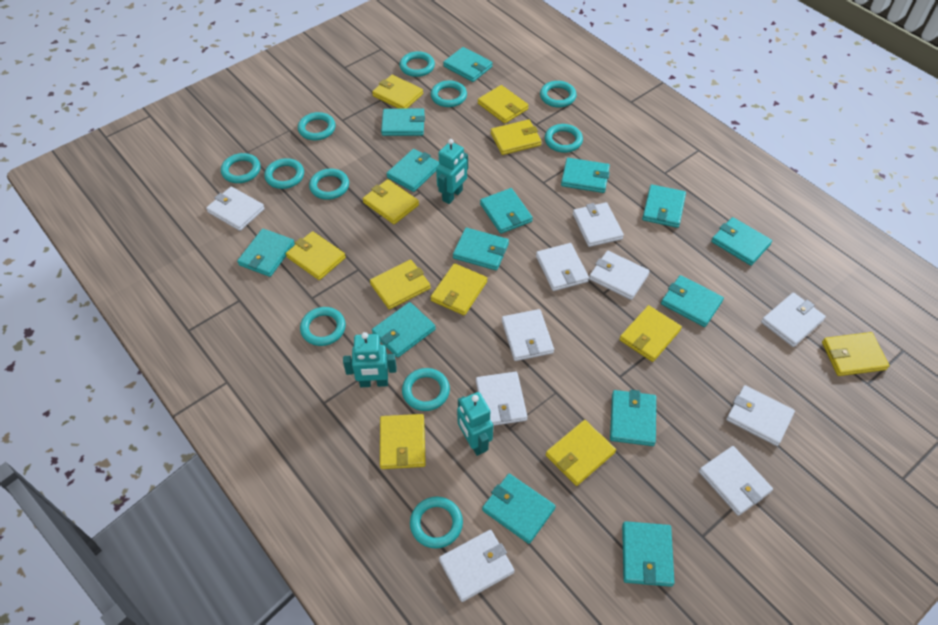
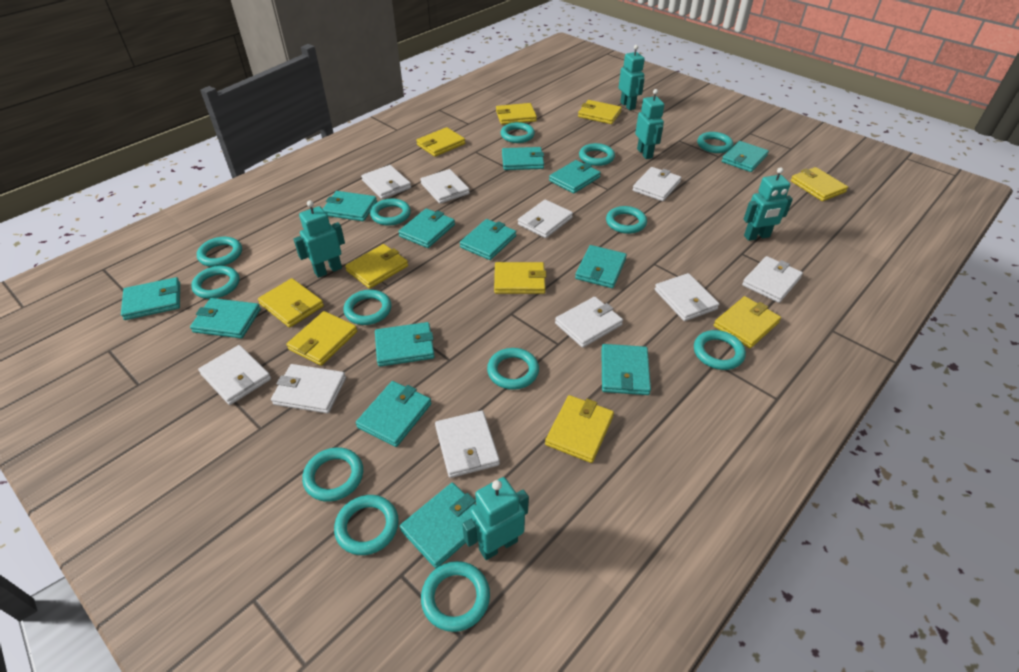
turquoise ring: 11 -> 13
turquoise robot: 3 -> 5
turquoise wallet: 14 -> 13
yellow wallet: 11 -> 10

